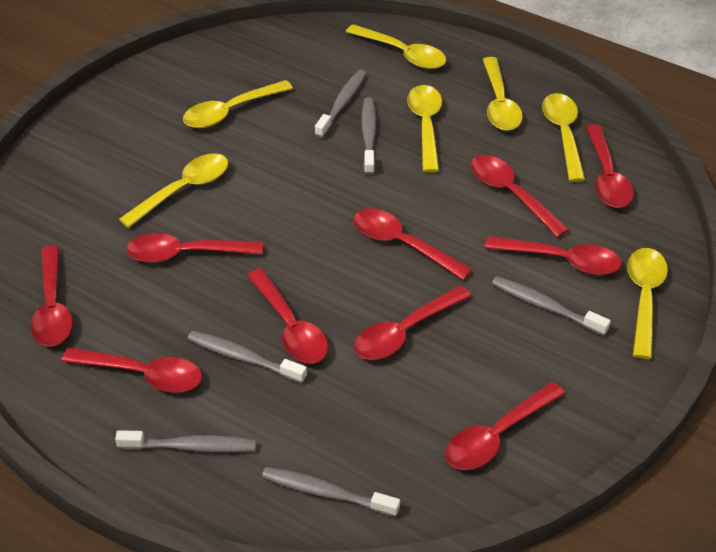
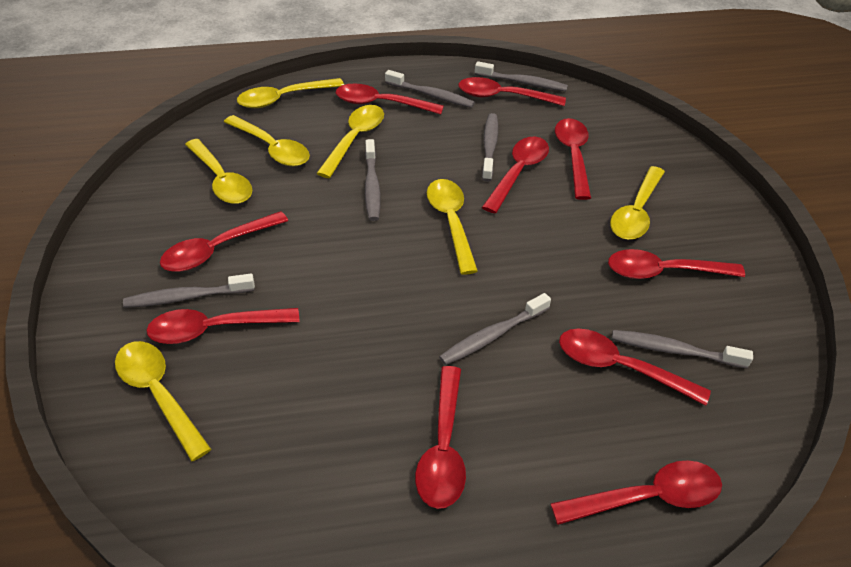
grey toothbrush: 6 -> 7

